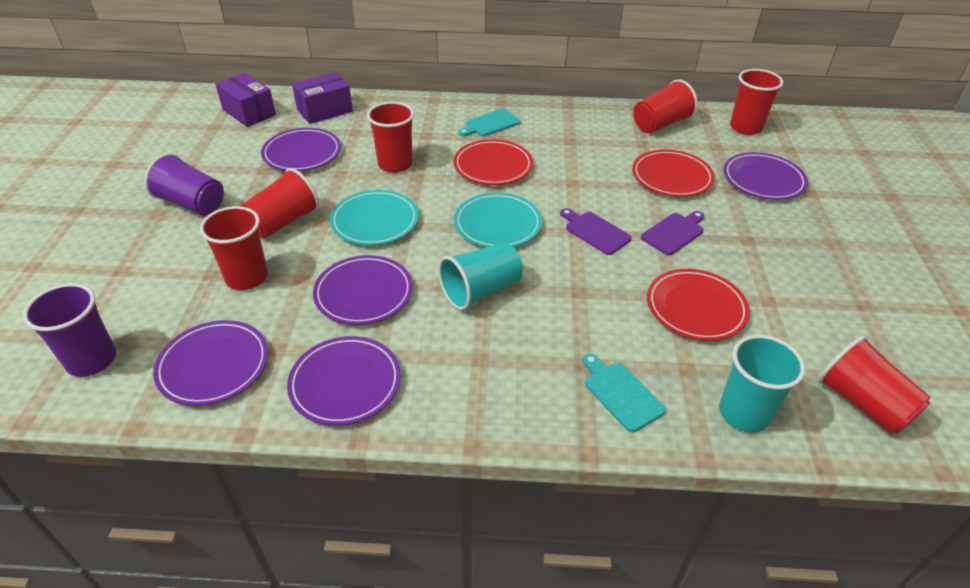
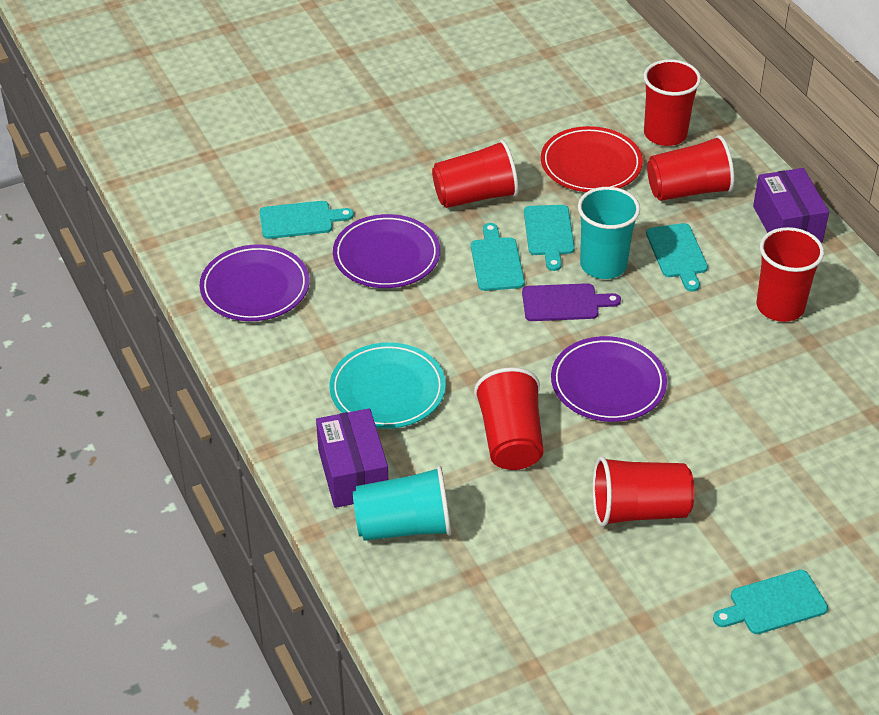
purple cup: 2 -> 0
purple cutting board: 2 -> 1
purple plate: 5 -> 3
red plate: 3 -> 1
turquoise cutting board: 2 -> 5
turquoise plate: 2 -> 1

